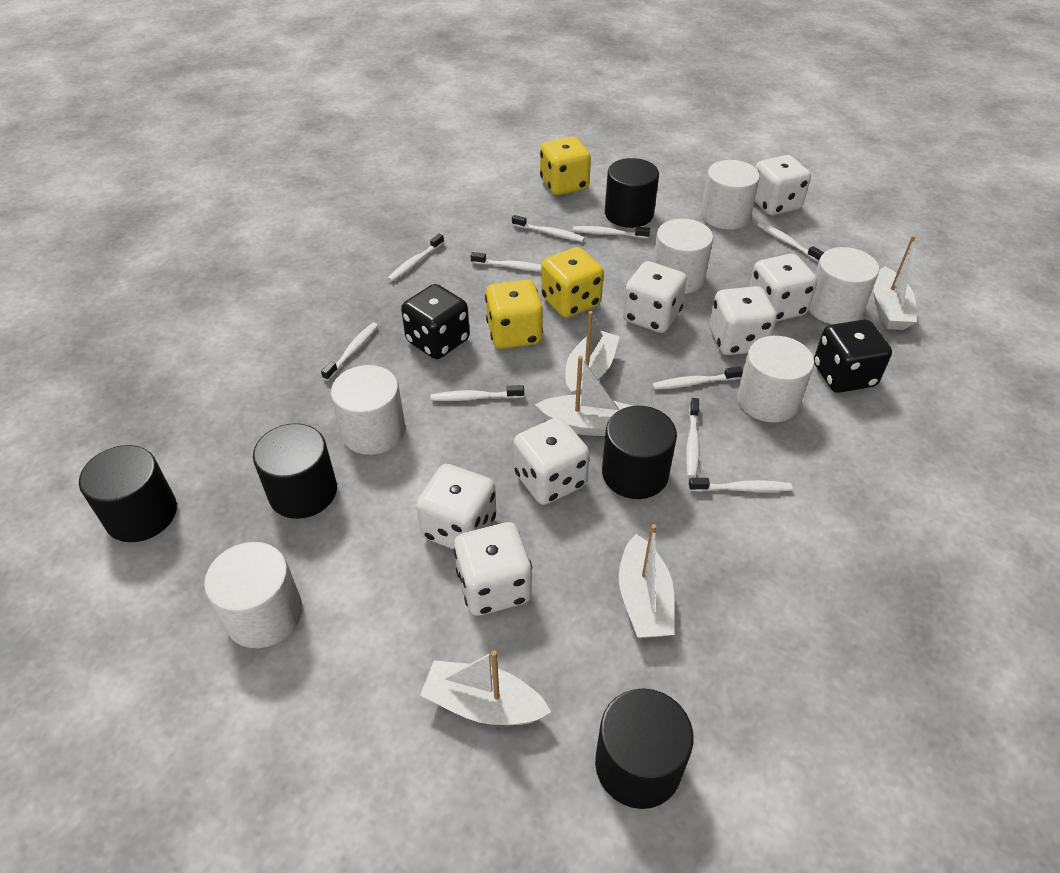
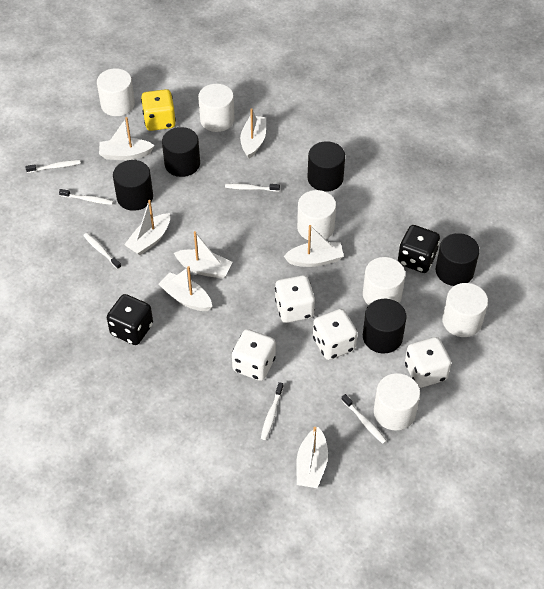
white boat: 5 -> 7
white dice: 7 -> 4
white toothbrush: 10 -> 6
yellow dice: 3 -> 1

